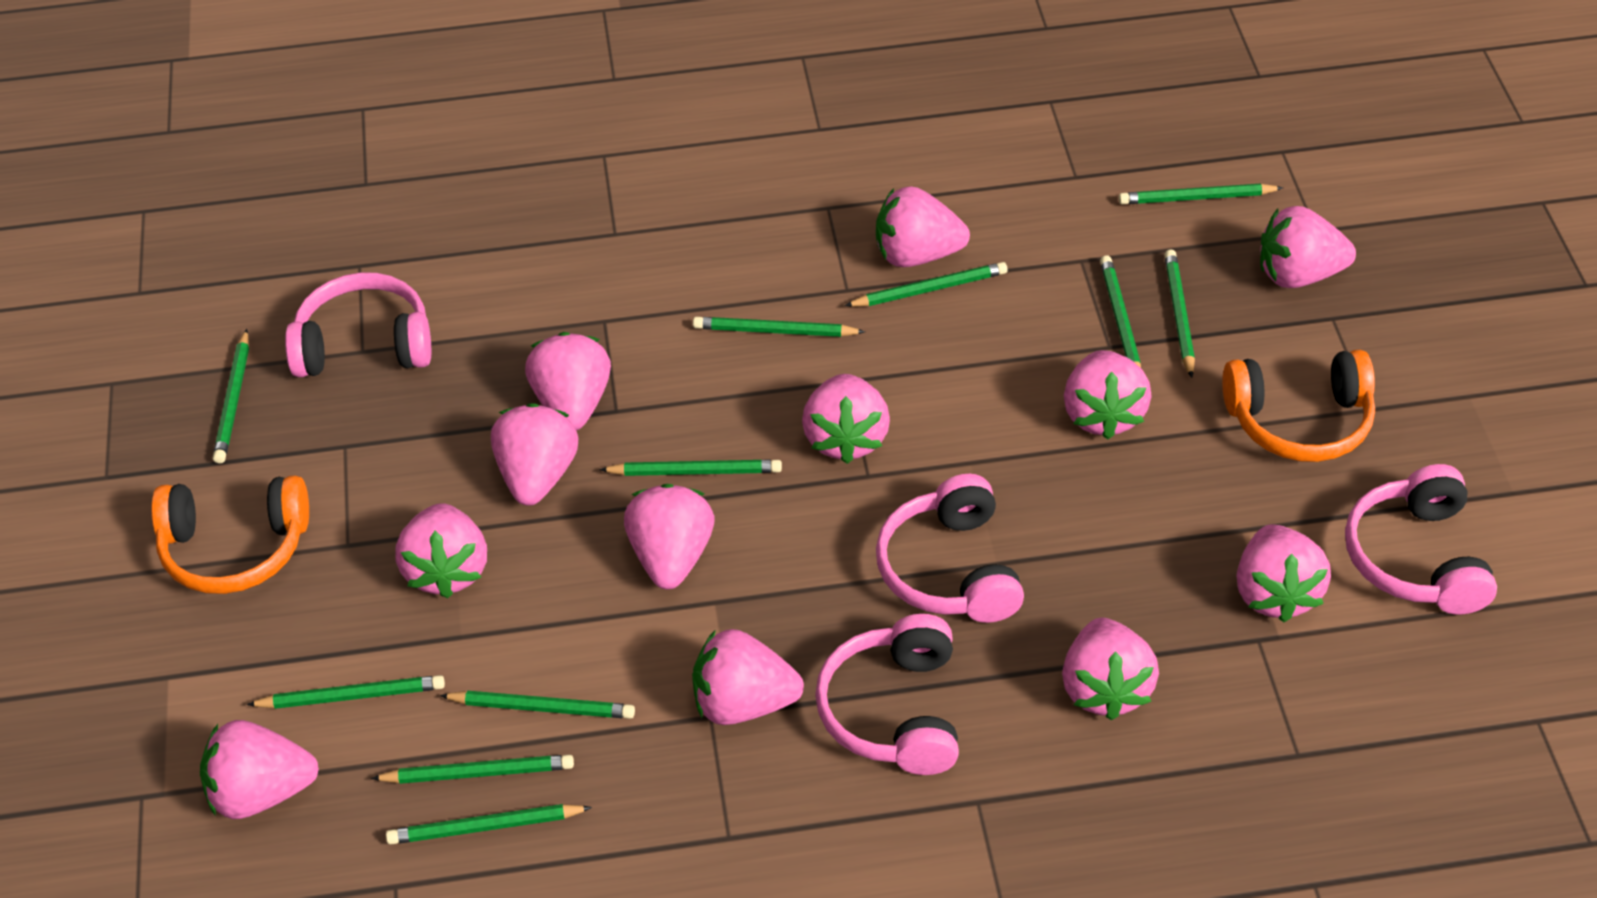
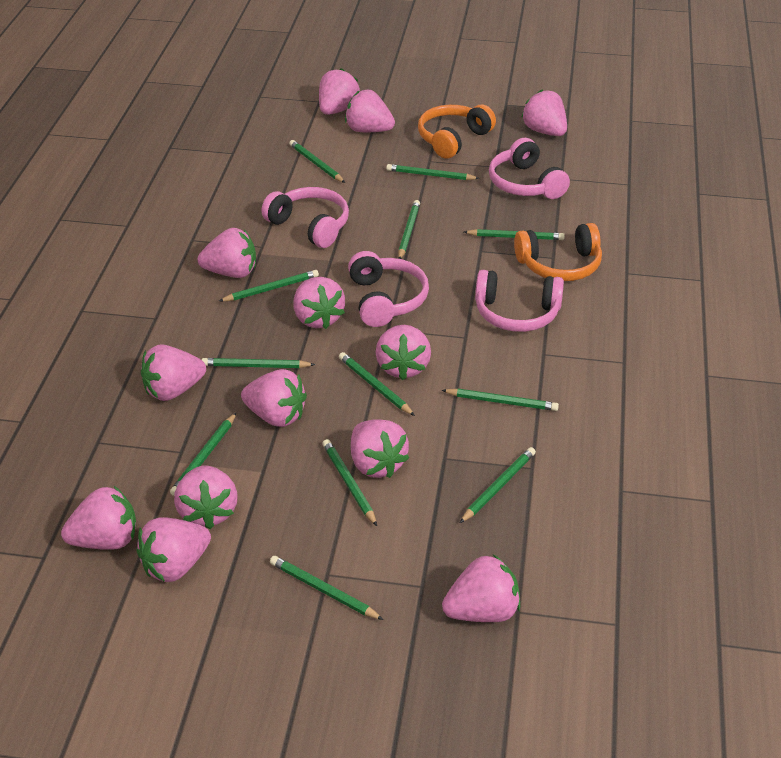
green pencil: 11 -> 12
pink strawberry: 12 -> 13

